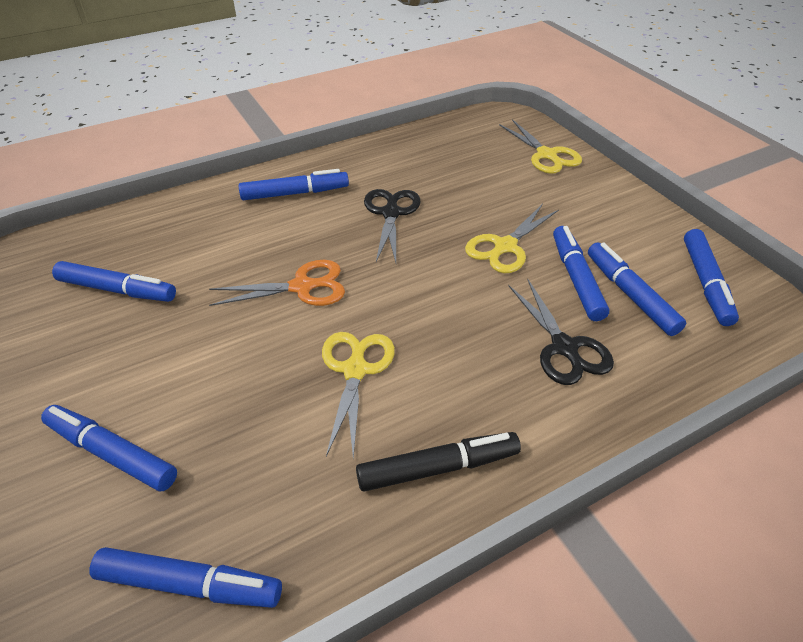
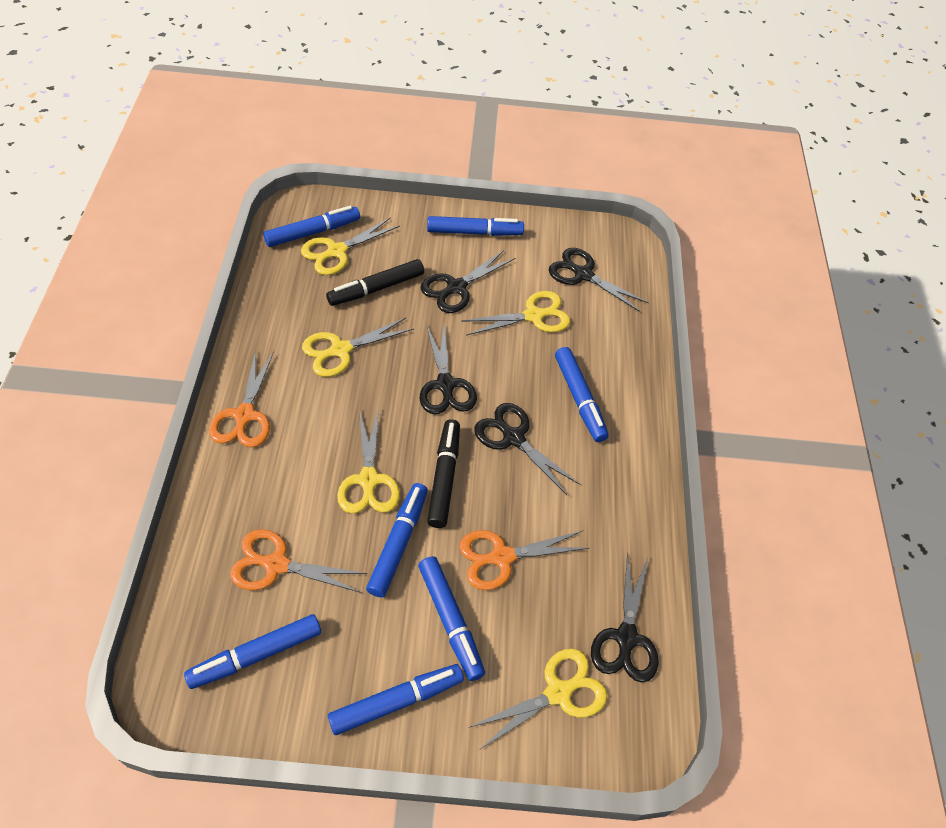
black marker: 1 -> 2
black scissors: 2 -> 5
orange scissors: 1 -> 3
yellow scissors: 3 -> 5

